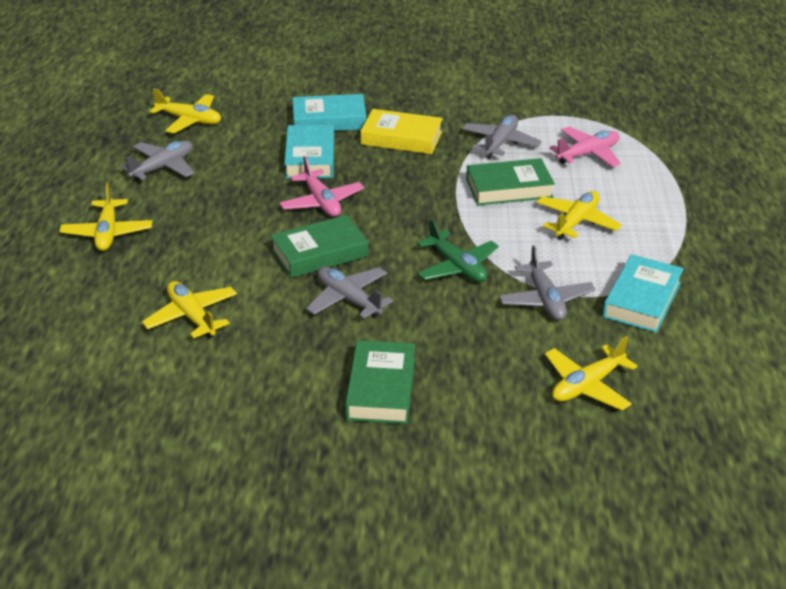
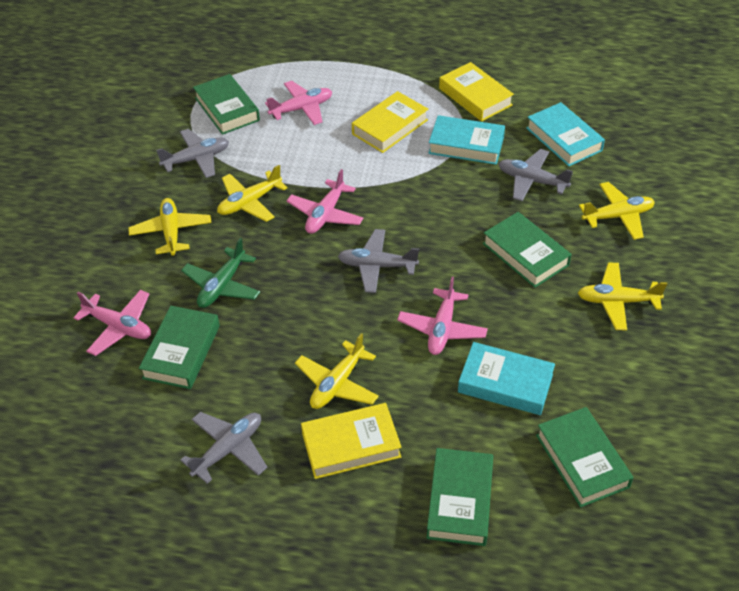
green book: 3 -> 5
pink plane: 2 -> 4
yellow book: 1 -> 3

